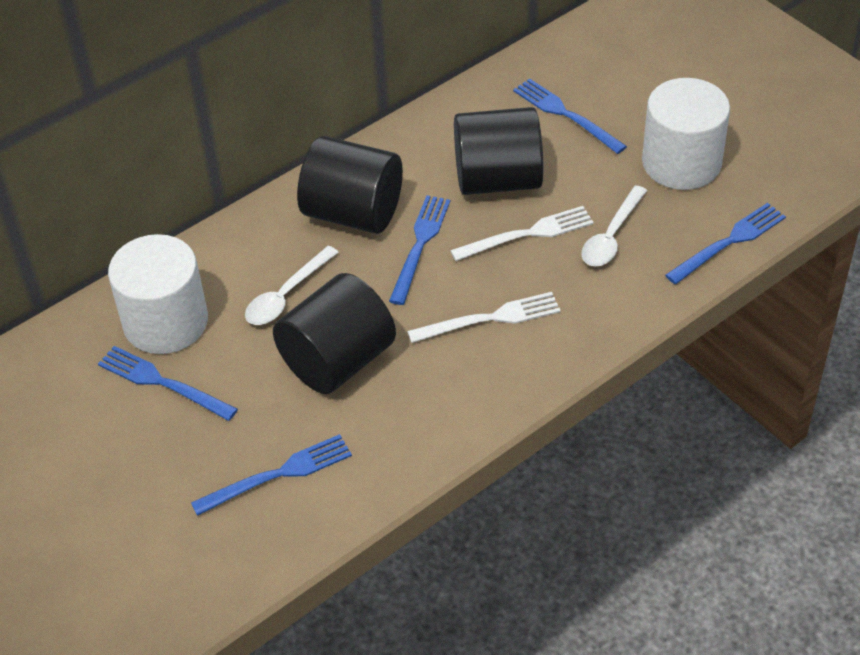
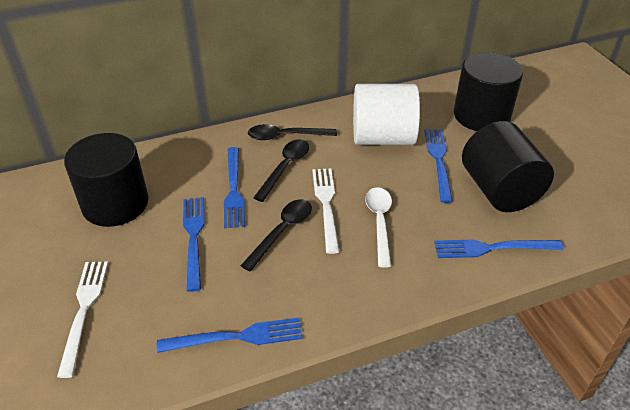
black spoon: 0 -> 3
white cylinder: 2 -> 1
white spoon: 2 -> 1

